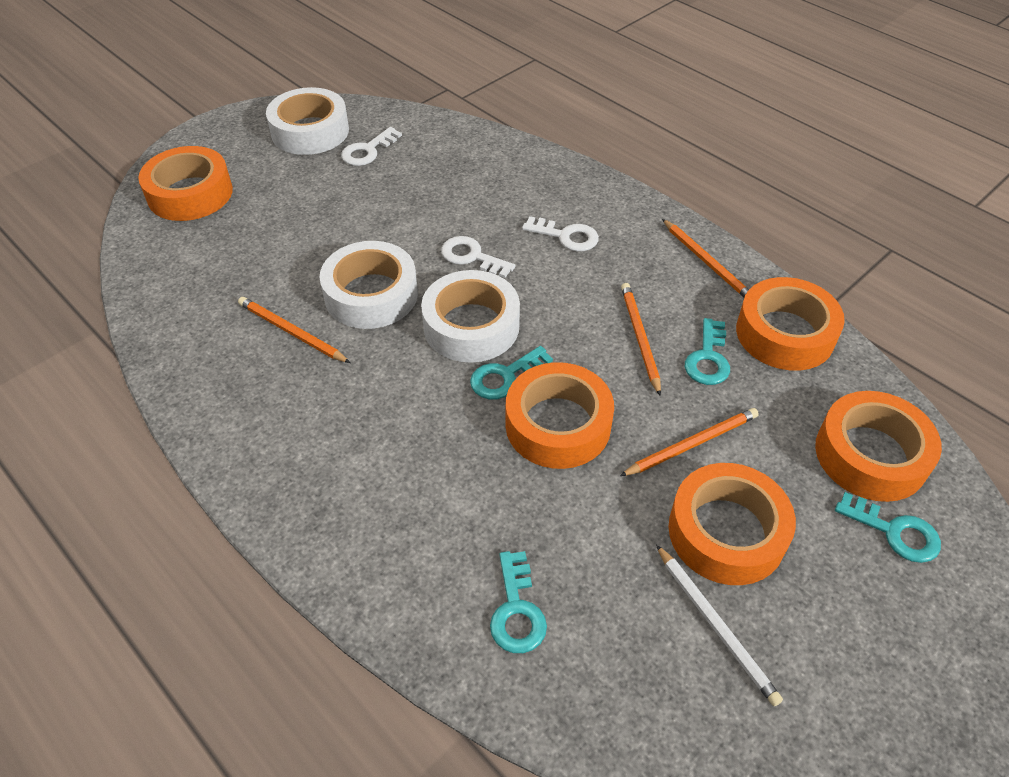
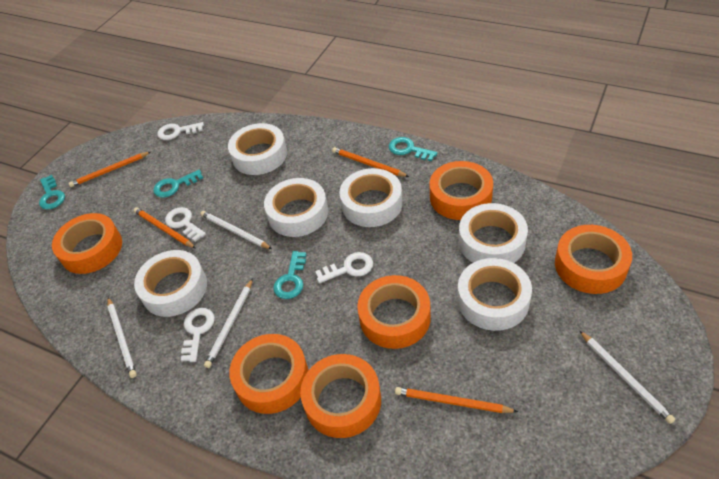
orange tape: 5 -> 6
white key: 3 -> 4
white pencil: 1 -> 4
white tape: 3 -> 6

